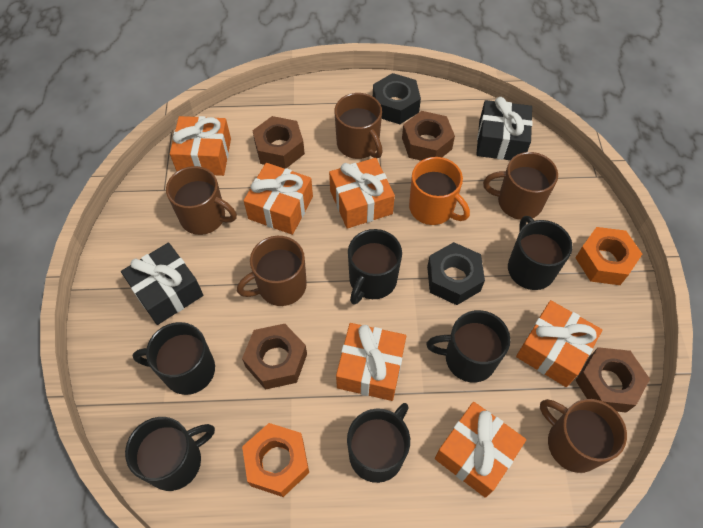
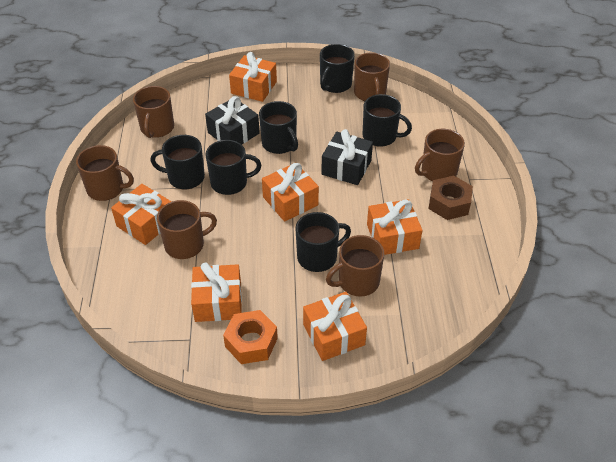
black nut: 2 -> 0
brown mug: 5 -> 6
brown nut: 4 -> 1
orange mug: 1 -> 0
orange nut: 2 -> 1

